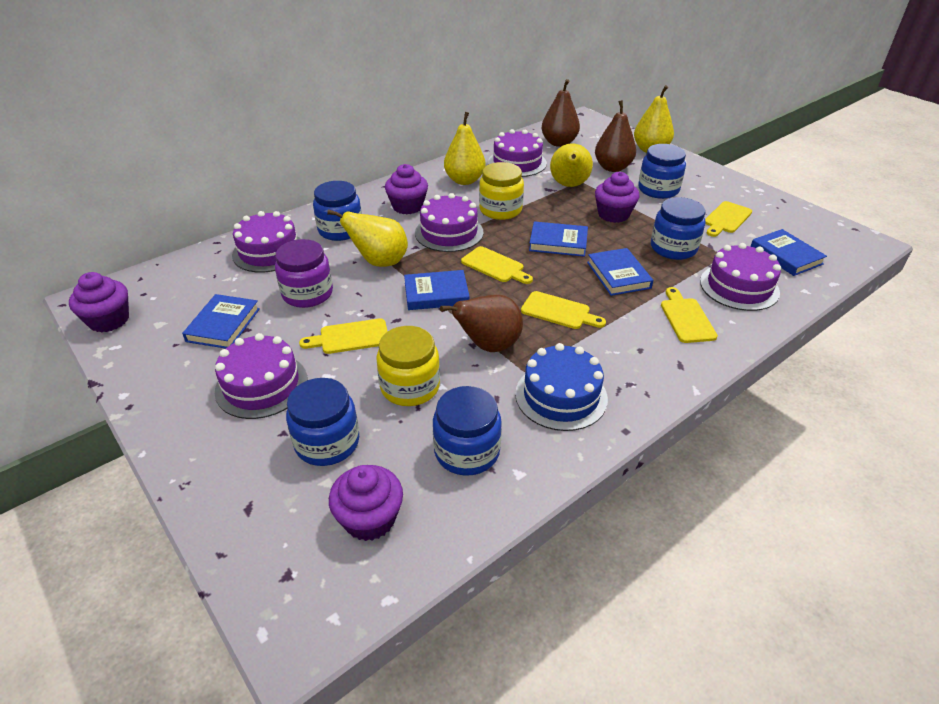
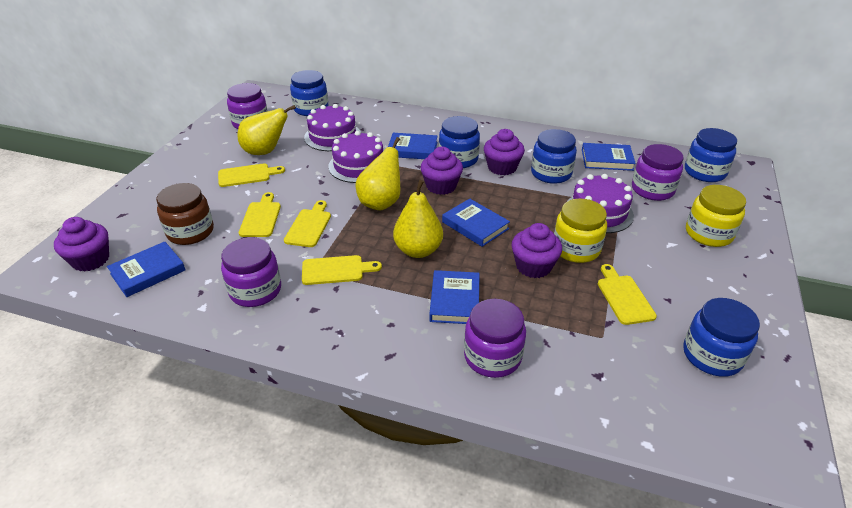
blue cake: 1 -> 0
brown jar: 0 -> 1
brown pear: 3 -> 0
purple cake: 5 -> 3
purple jar: 1 -> 4
yellow pear: 4 -> 3

